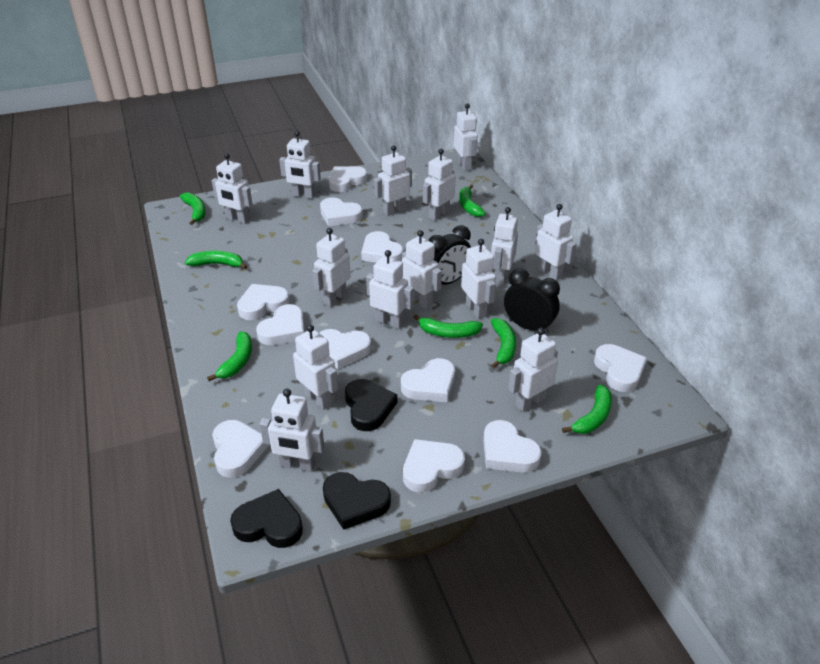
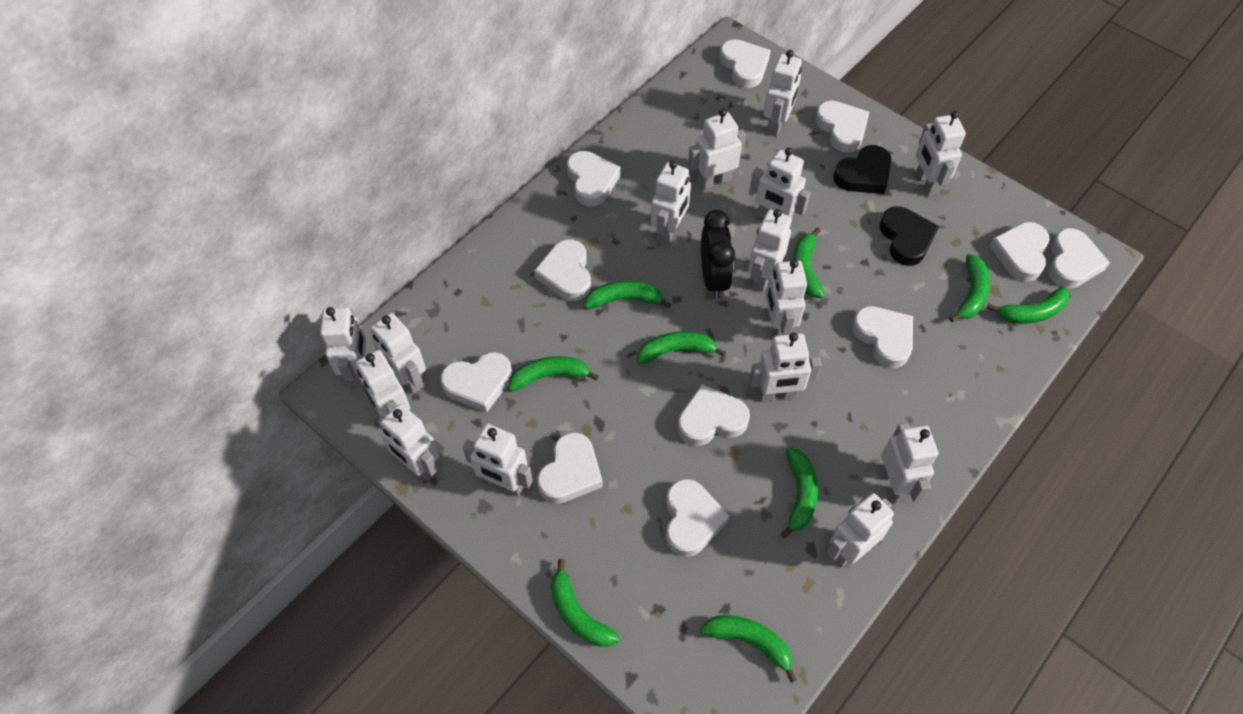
black clock: 2 -> 1
black heart: 3 -> 2
green banana: 7 -> 9
white robot: 14 -> 15

